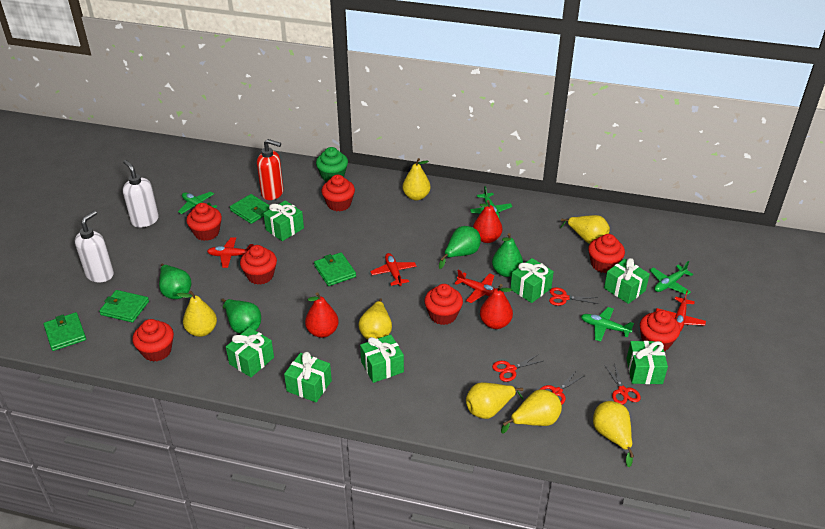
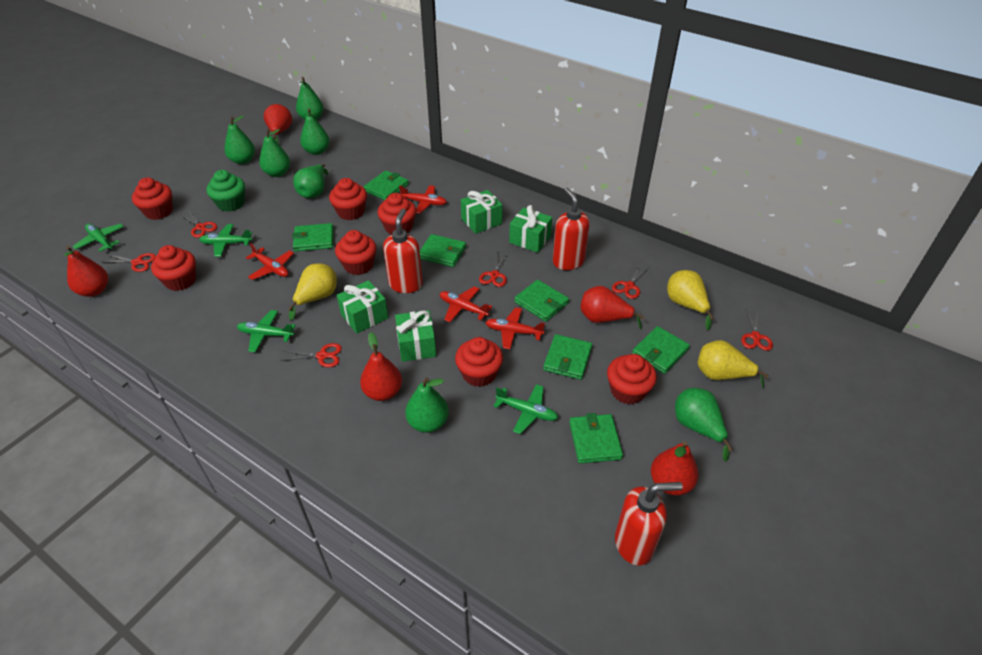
green gift: 7 -> 4
green pear: 4 -> 7
green wallet: 4 -> 7
red pear: 3 -> 5
red scissors: 4 -> 6
red soap dispenser: 1 -> 3
white soap dispenser: 2 -> 0
yellow pear: 7 -> 3

